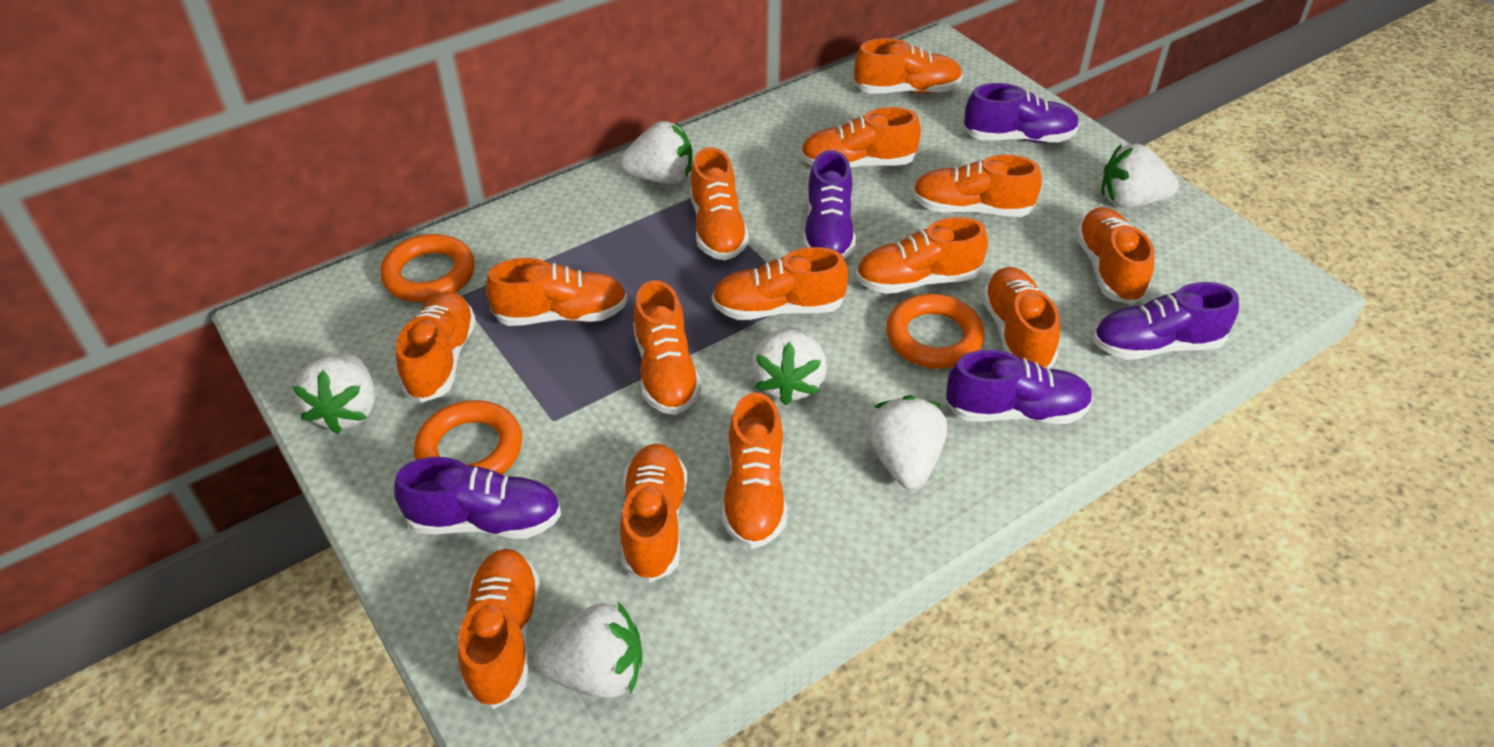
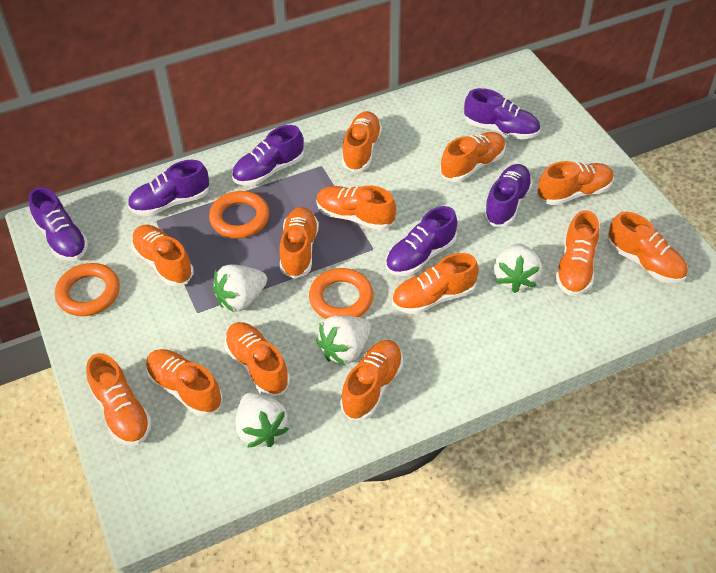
orange shoe: 14 -> 13
purple shoe: 5 -> 6
white strawberry: 6 -> 4

